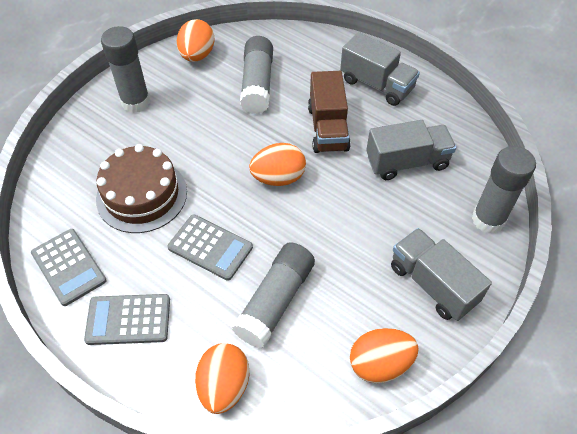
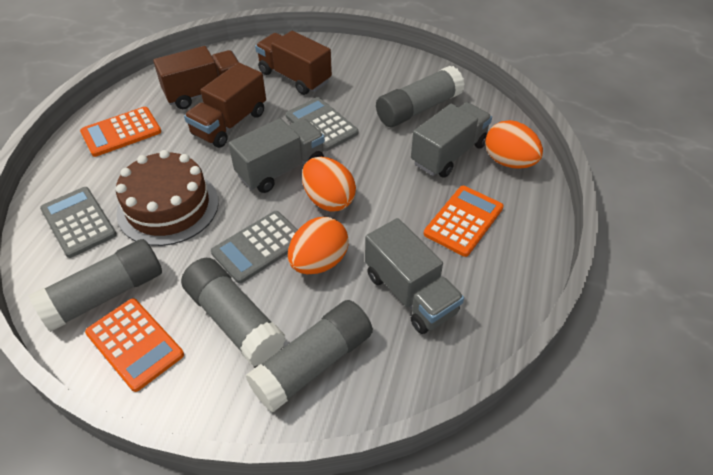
brown truck: 1 -> 3
orange calculator: 0 -> 3
orange egg: 4 -> 3

